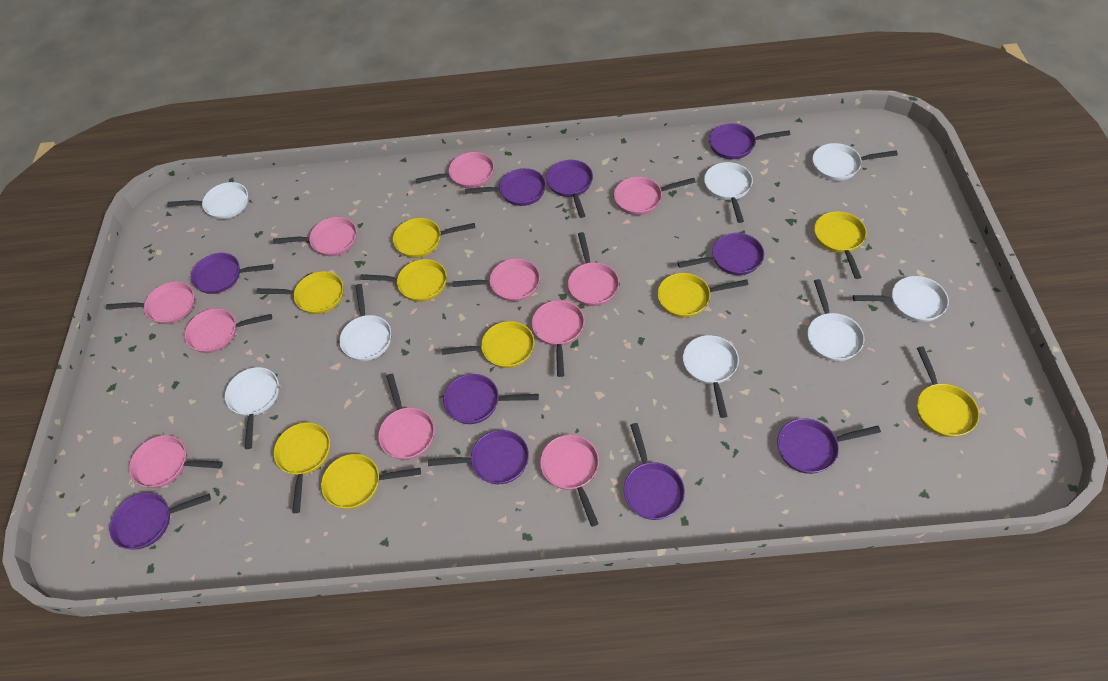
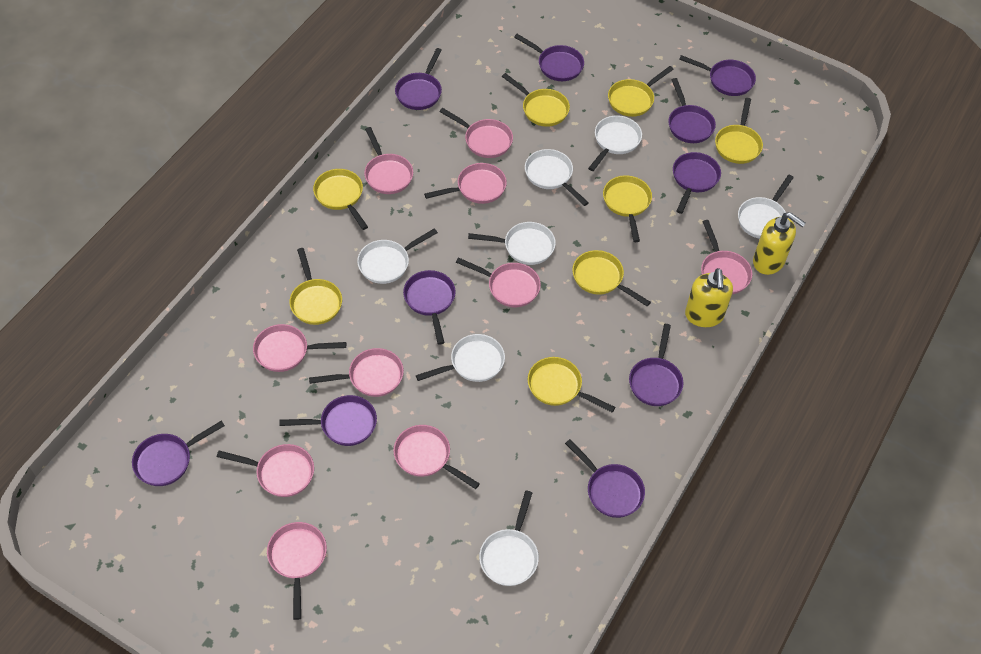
pink pan: 11 -> 10
white pan: 8 -> 7
yellow pan: 9 -> 8
yellow soap dispenser: 0 -> 2

